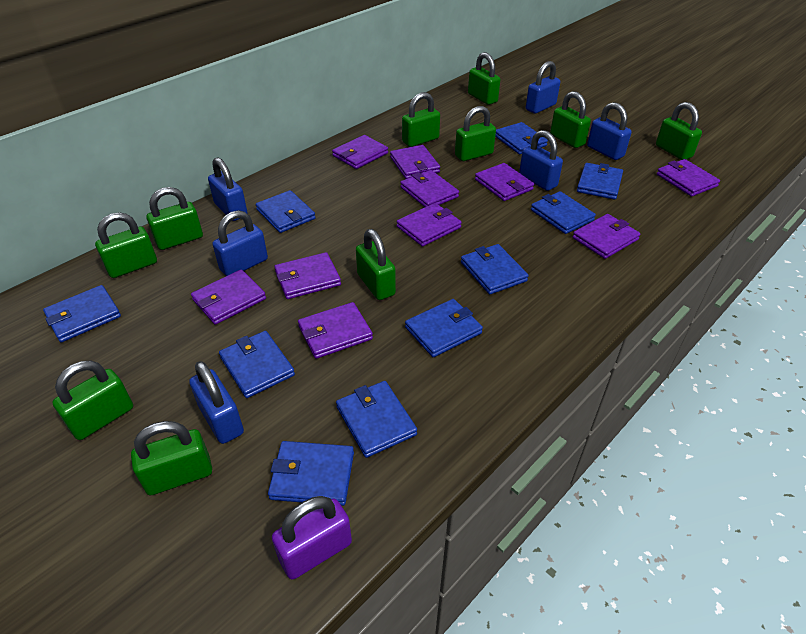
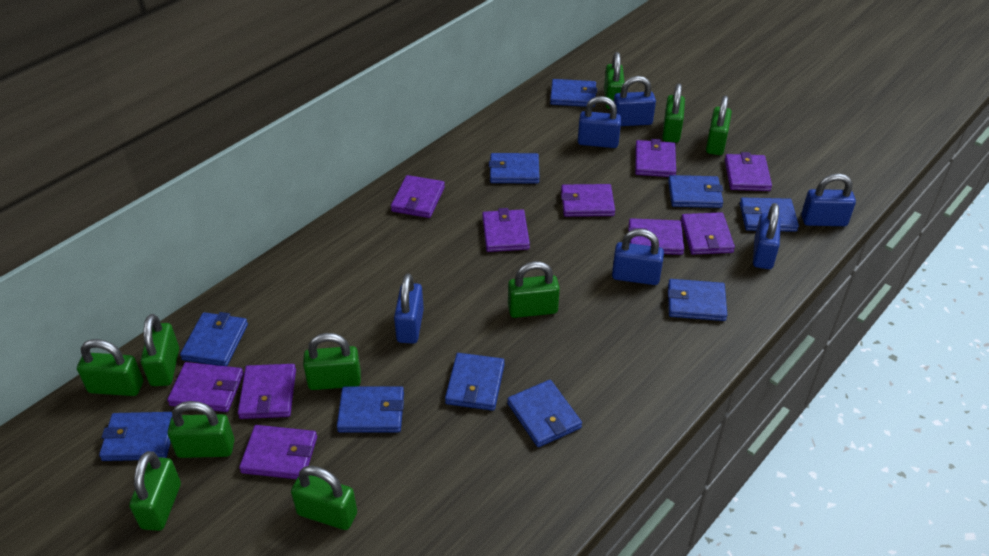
purple padlock: 1 -> 0

